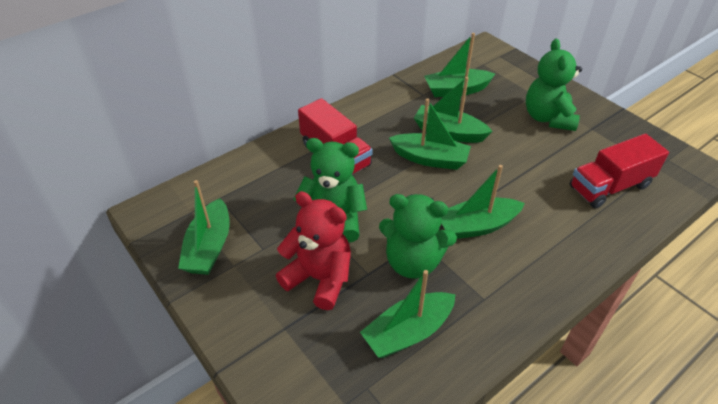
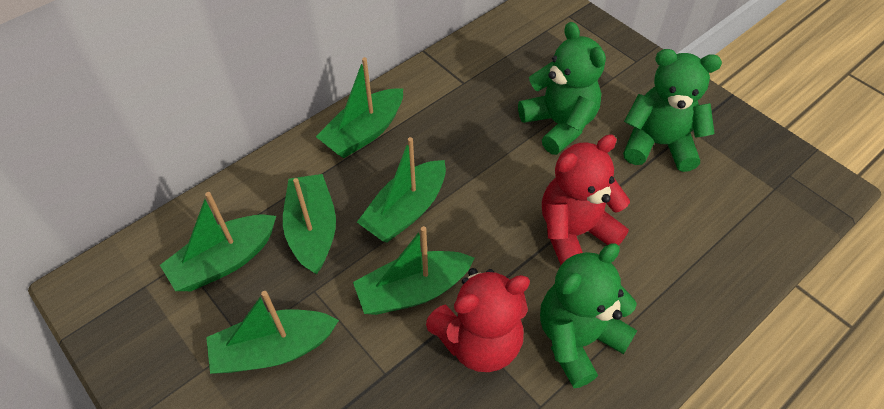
red teddy bear: 1 -> 2
red truck: 2 -> 0

